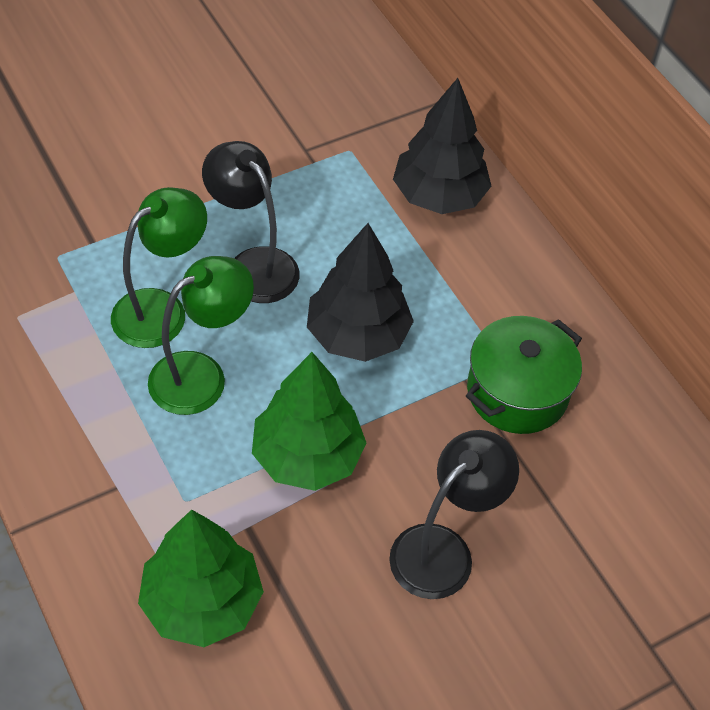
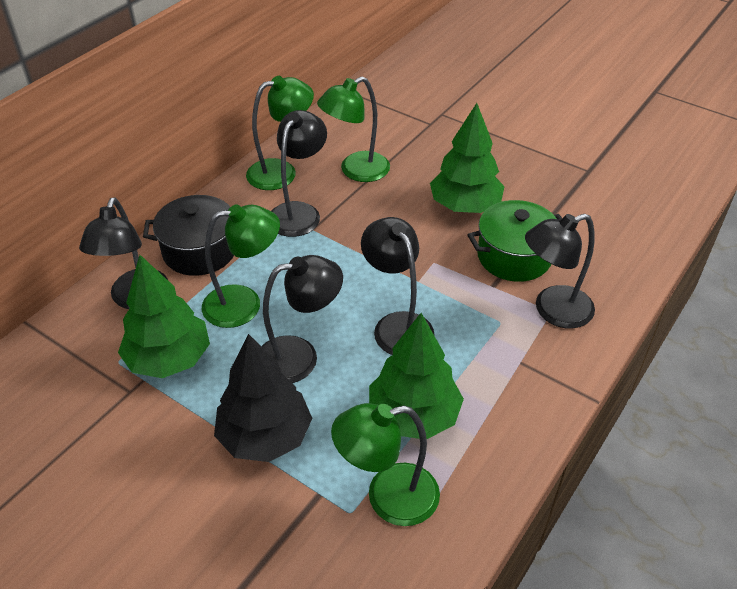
black lamp: 2 -> 5
black pot: 0 -> 1
black tree: 2 -> 1
green lamp: 2 -> 4
green tree: 2 -> 3

